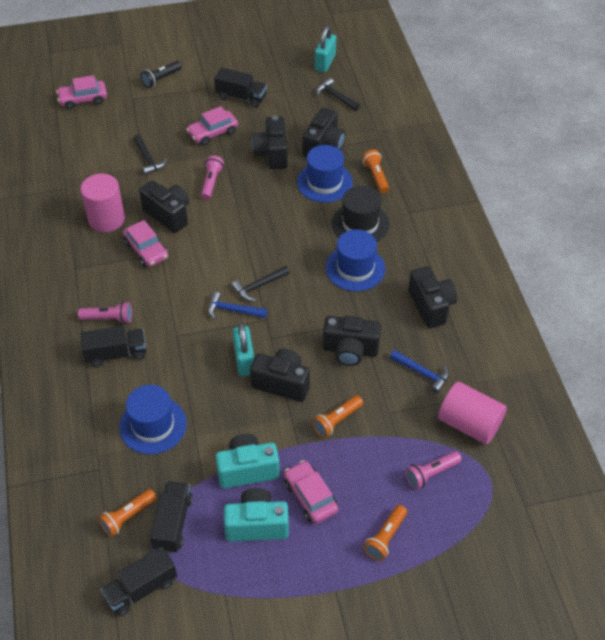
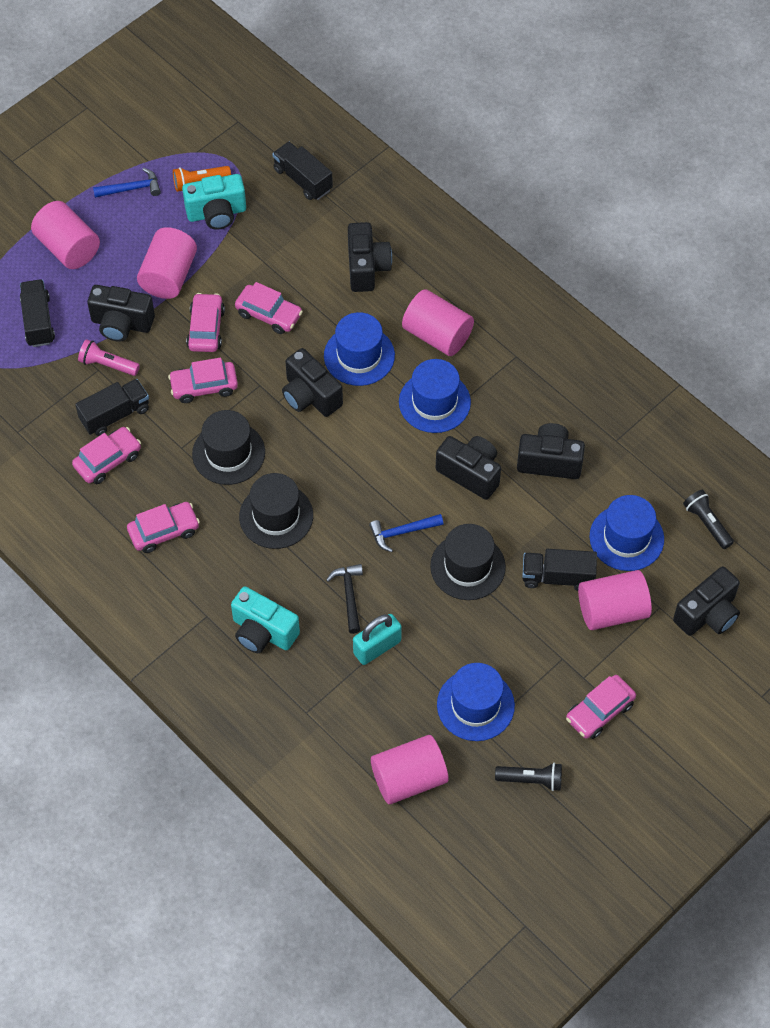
black flashlight: 1 -> 2
black hammer: 3 -> 1
black hat: 1 -> 3
blue hat: 3 -> 4
orange flashlight: 4 -> 1
pink car: 4 -> 6
pink cylinder: 2 -> 5
pink flashlight: 3 -> 1
turquoise padlock: 2 -> 1

